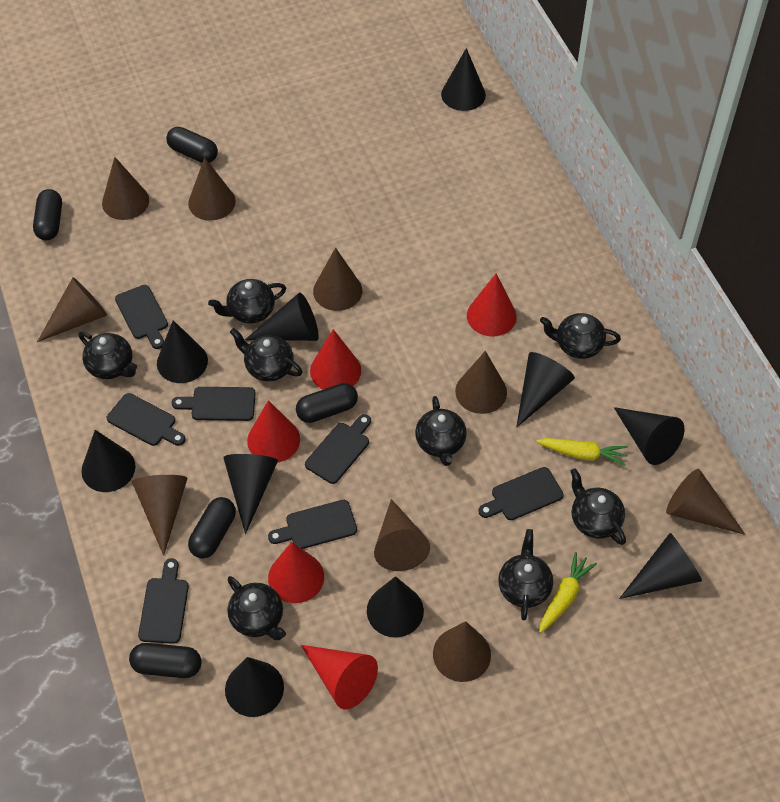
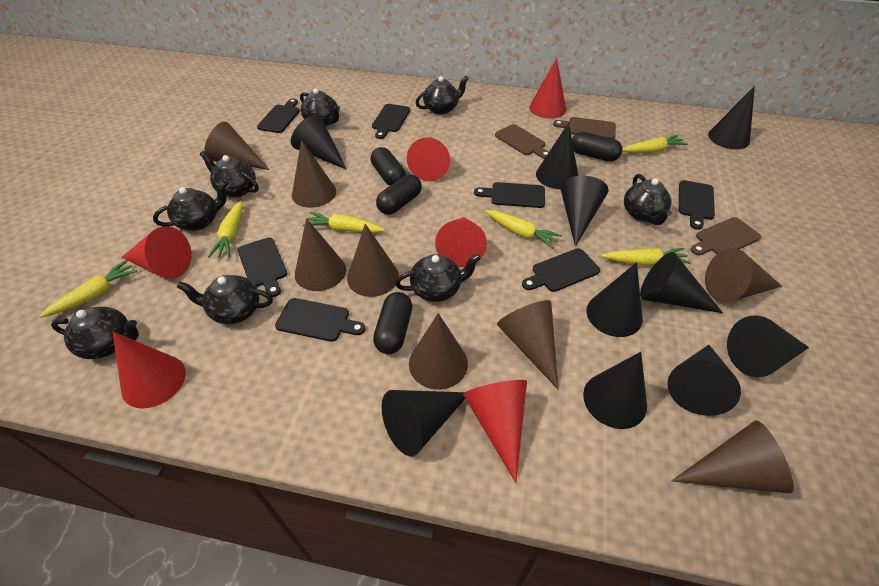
black capsule: 5 -> 4
brown cone: 9 -> 8
brown cutting board: 0 -> 3
red cone: 5 -> 6
yellow carrot: 2 -> 6

